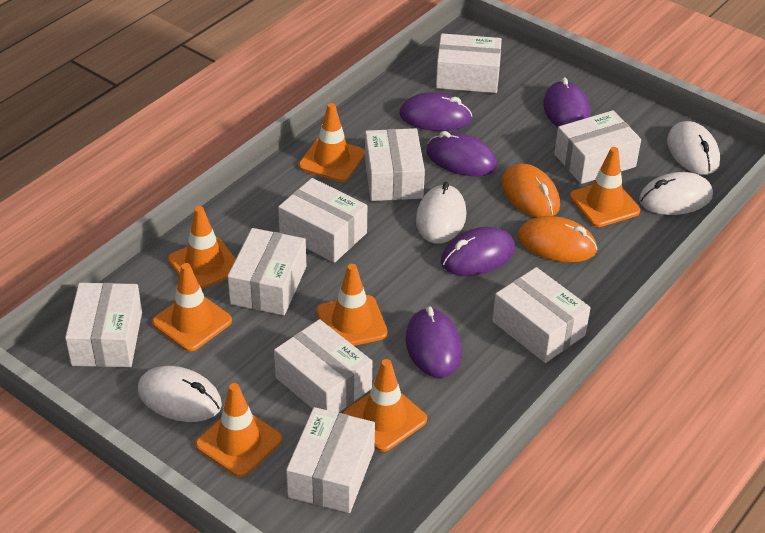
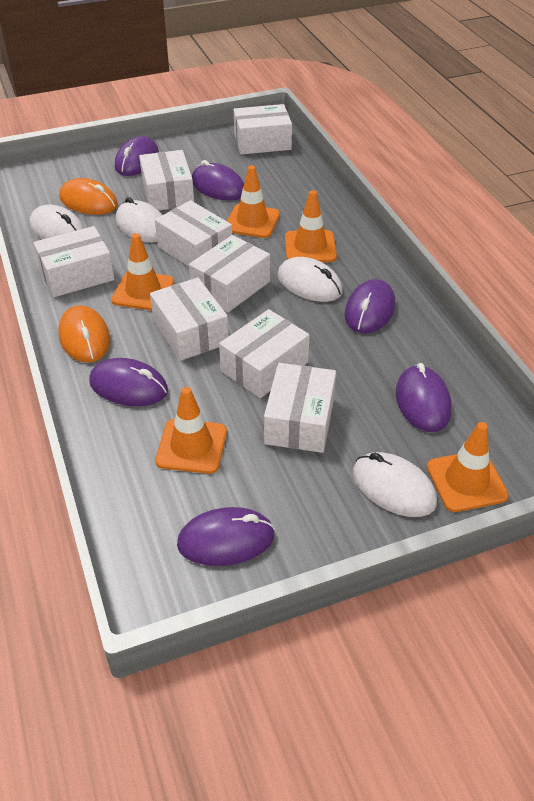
orange traffic cone: 7 -> 5
purple mouse: 5 -> 6
white box: 9 -> 8

